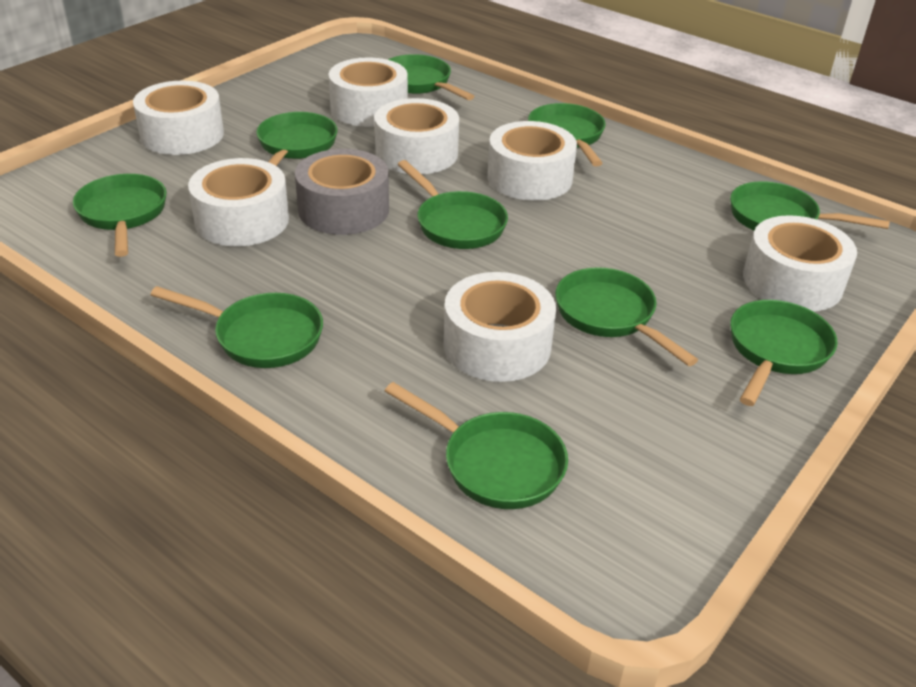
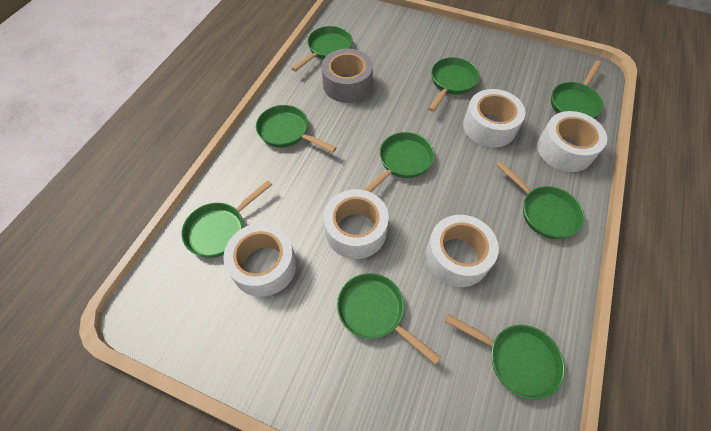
green pan: 10 -> 9
white tape: 7 -> 5

